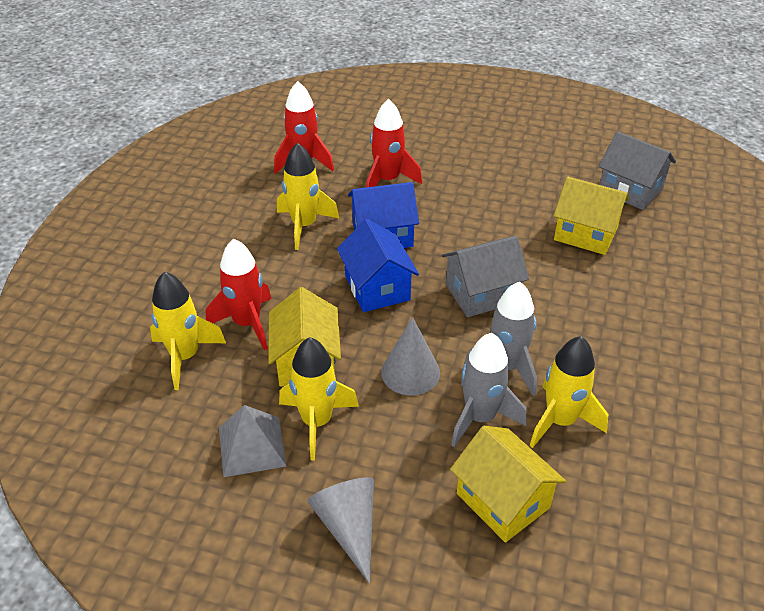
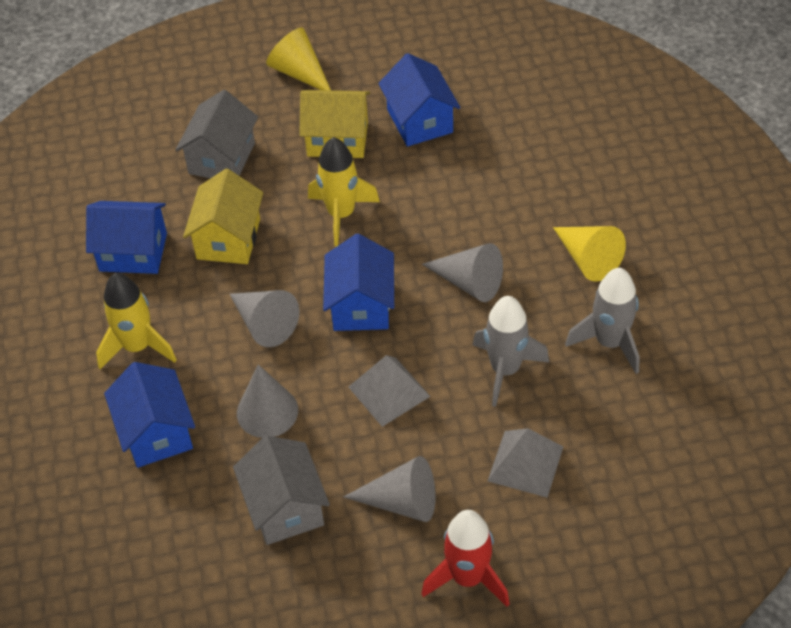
blue house: 2 -> 4
grey cone: 2 -> 4
grey pyramid: 1 -> 2
red rocket: 3 -> 1
yellow cone: 0 -> 2
yellow house: 3 -> 2
yellow rocket: 4 -> 2

